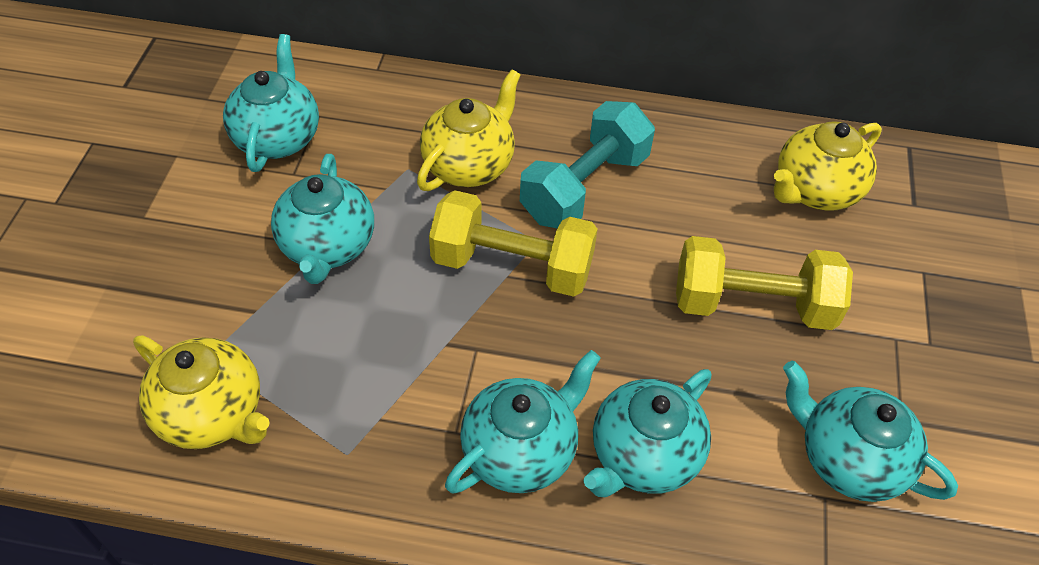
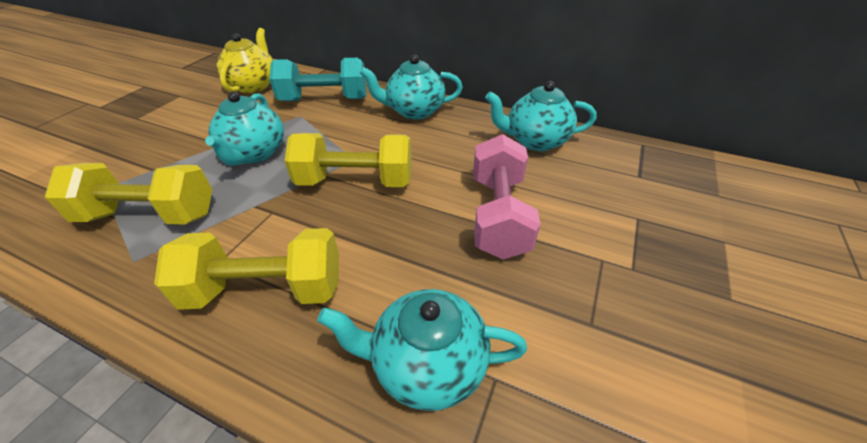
pink dumbbell: 0 -> 1
turquoise teapot: 5 -> 4
yellow dumbbell: 2 -> 3
yellow teapot: 3 -> 1

